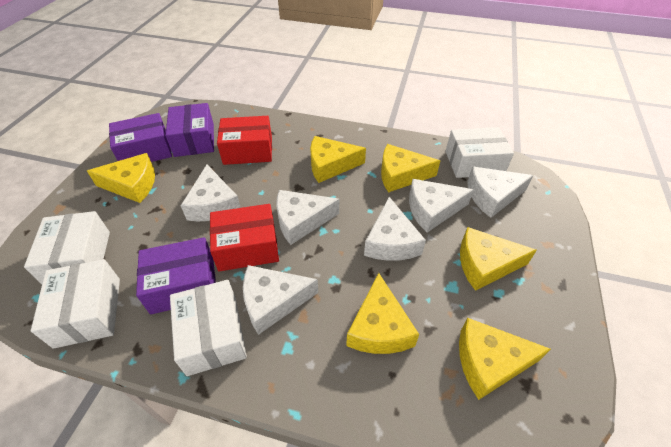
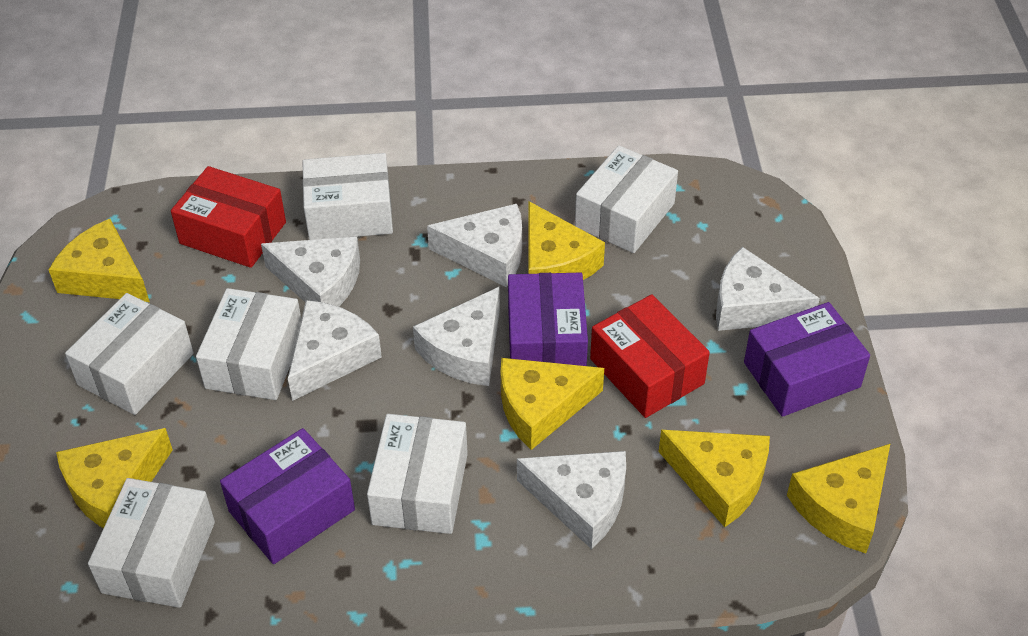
white box: 4 -> 6

